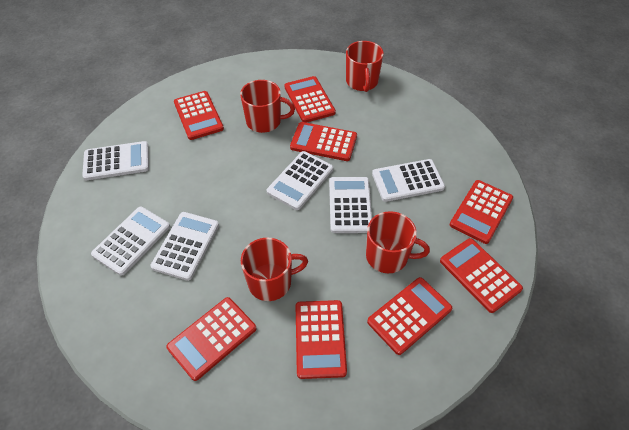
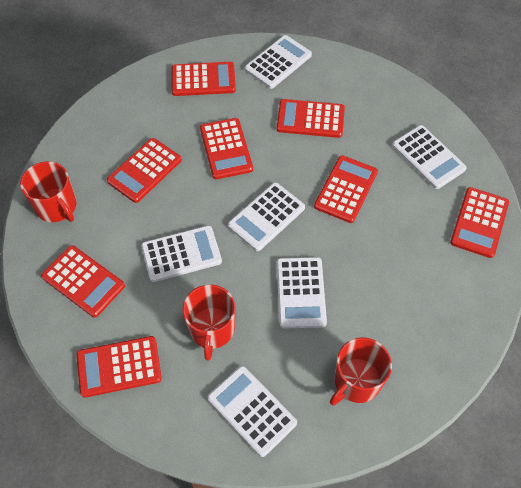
red mug: 4 -> 3

